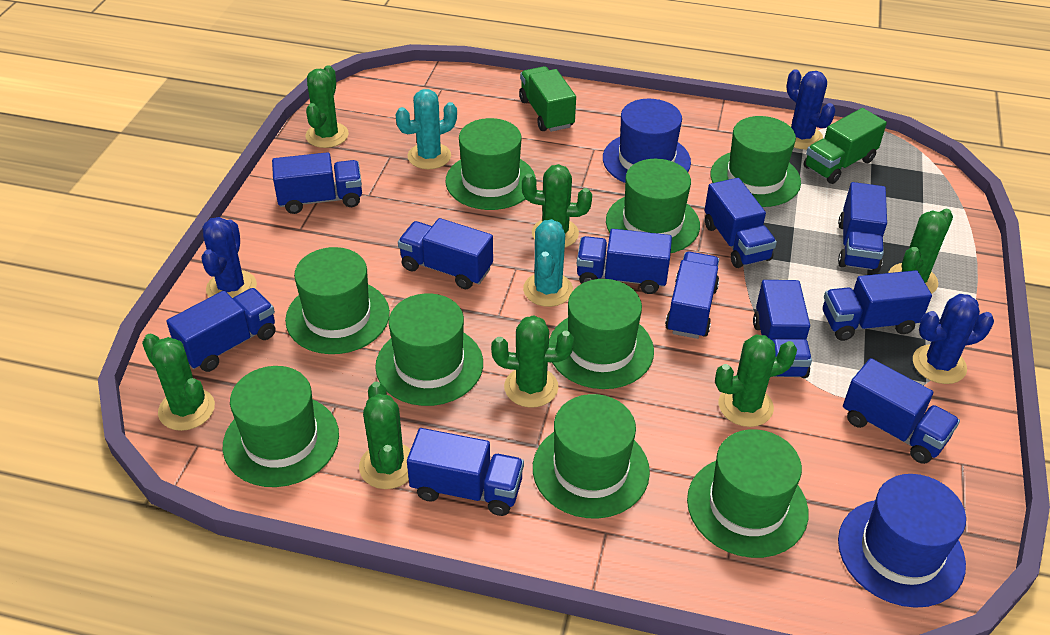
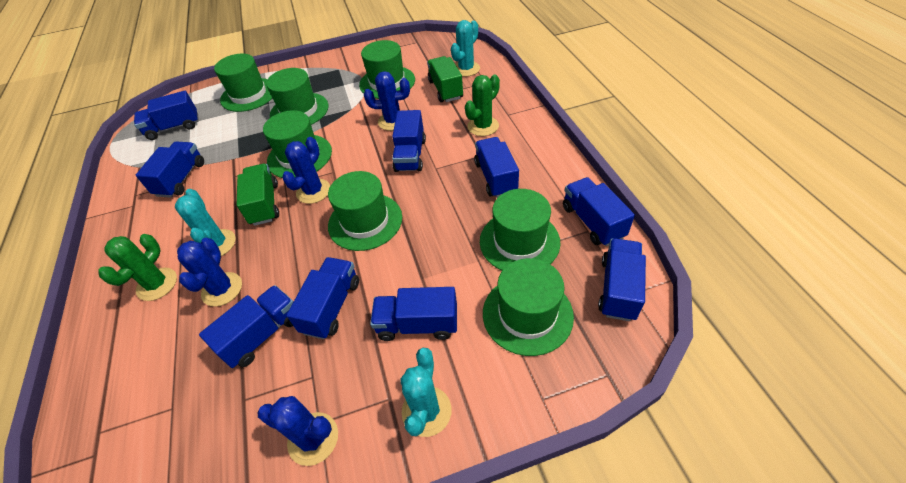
blue cactus: 3 -> 4
blue hat: 2 -> 0
blue truck: 11 -> 9
green cactus: 7 -> 2
green hat: 9 -> 7
turquoise cactus: 2 -> 3

